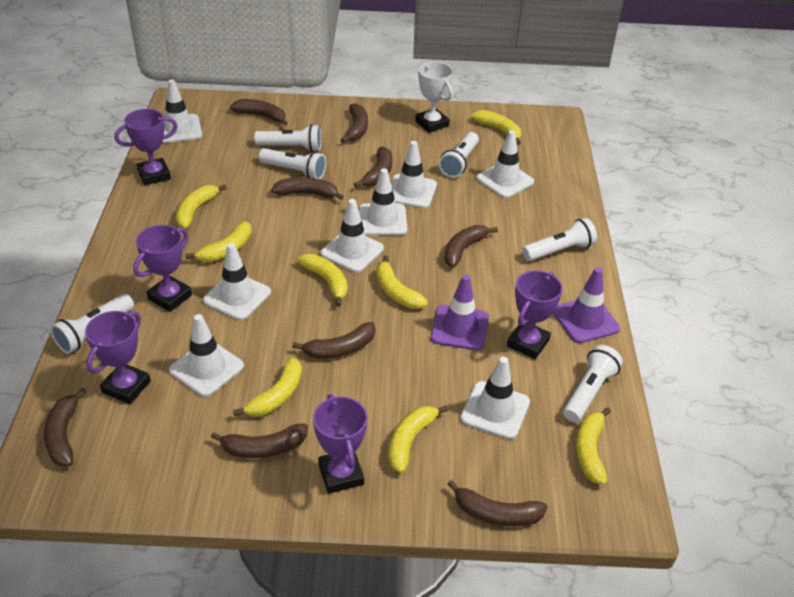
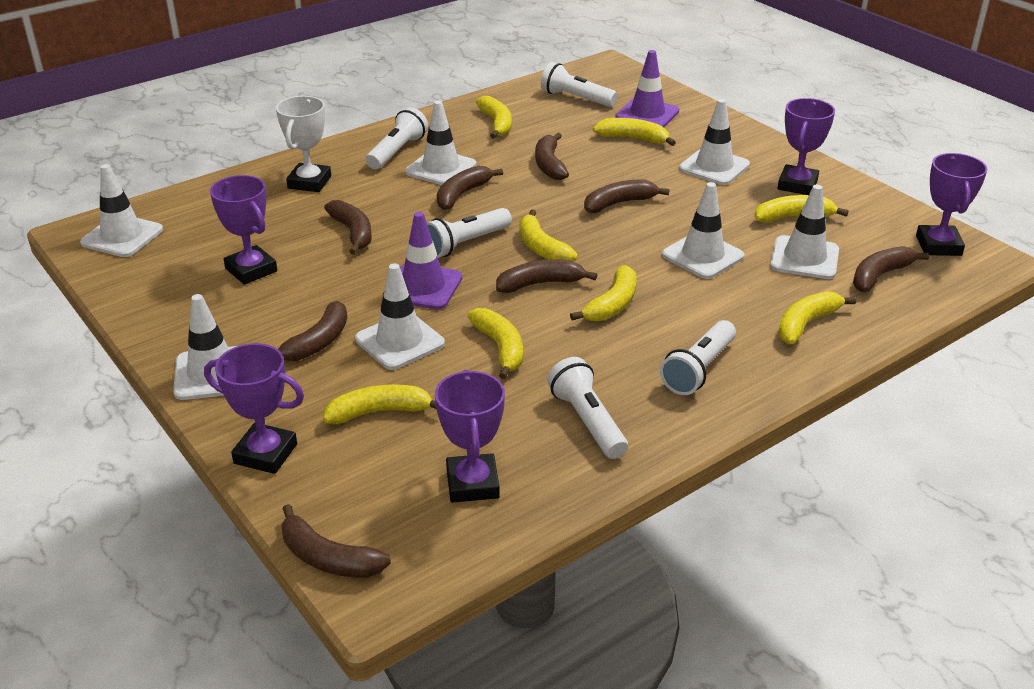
brown banana: 9 -> 8
white flashlight: 6 -> 5
white traffic cone: 8 -> 7

